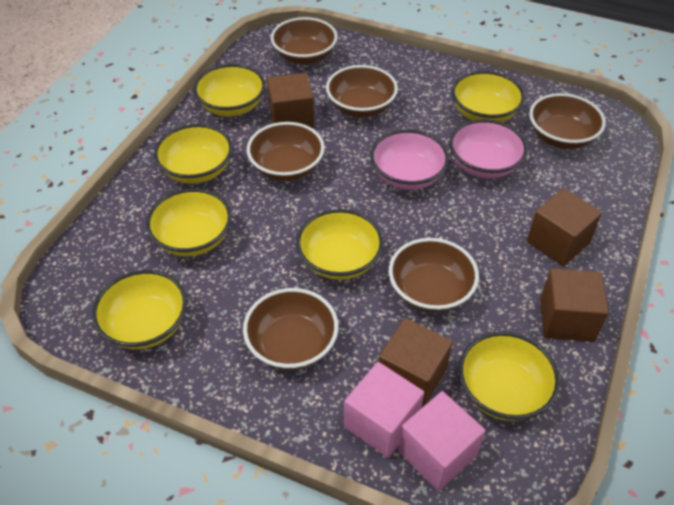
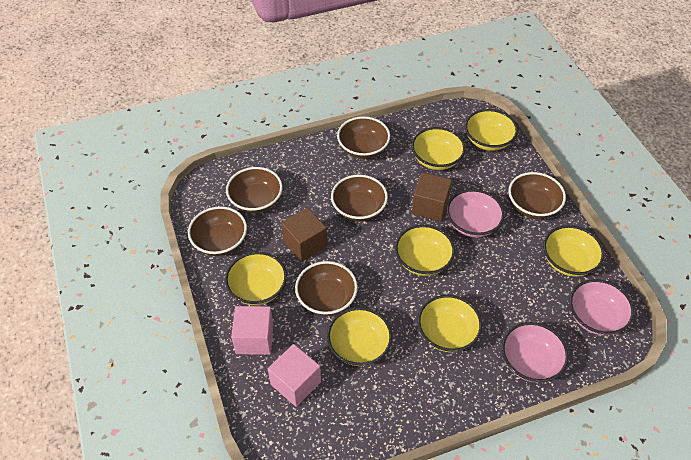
brown cube: 4 -> 2
pink bowl: 2 -> 3

